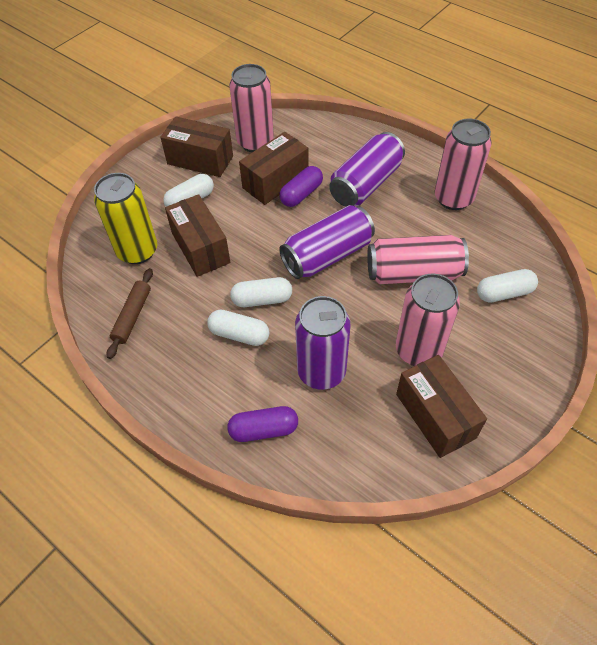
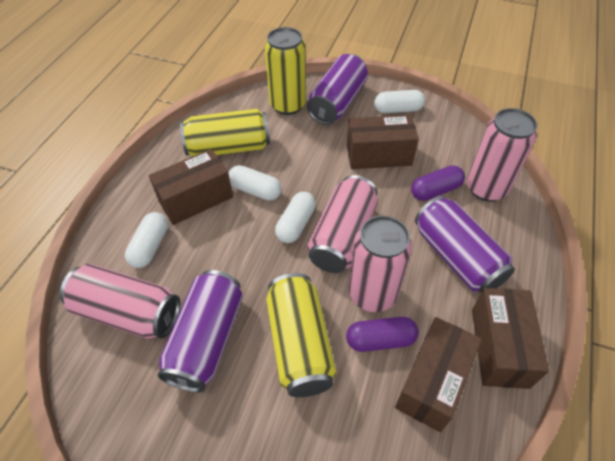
brown rolling pin: 1 -> 0
yellow can: 1 -> 3

